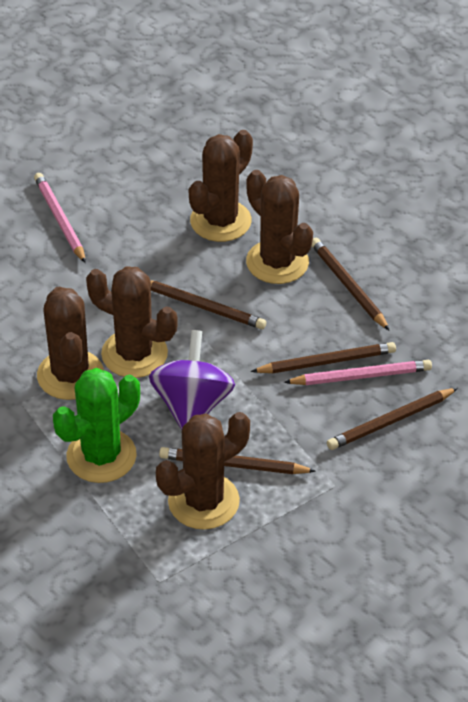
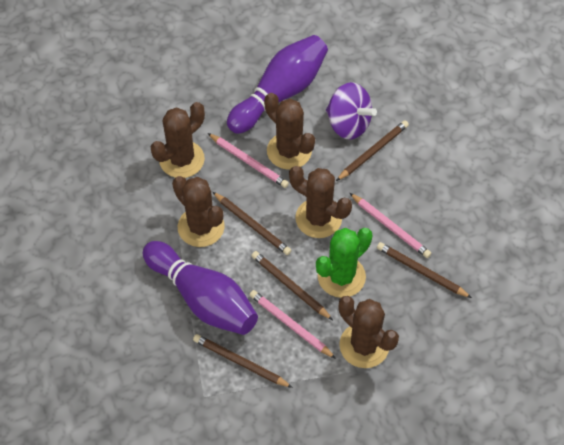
pink pencil: 2 -> 3
purple bowling pin: 0 -> 2

